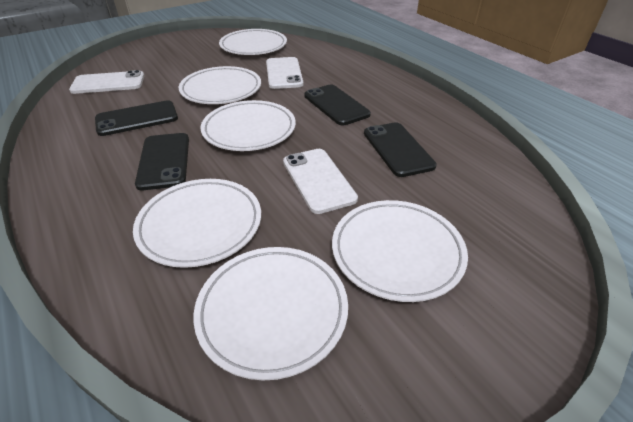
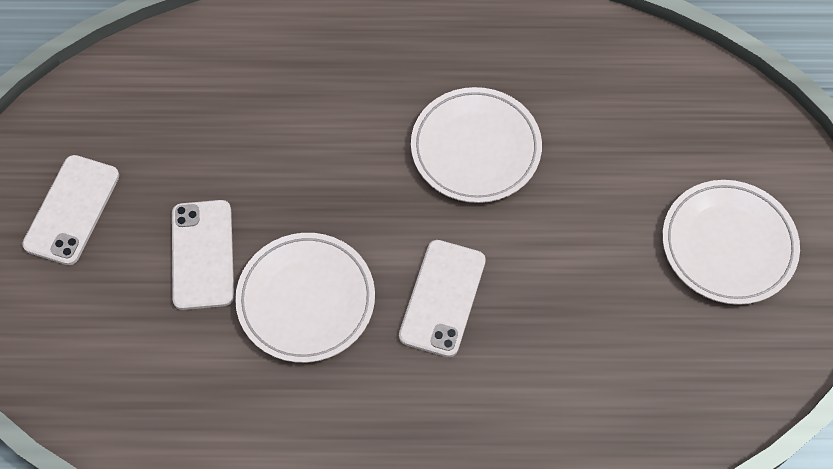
black phone: 4 -> 0
white plate: 6 -> 3

